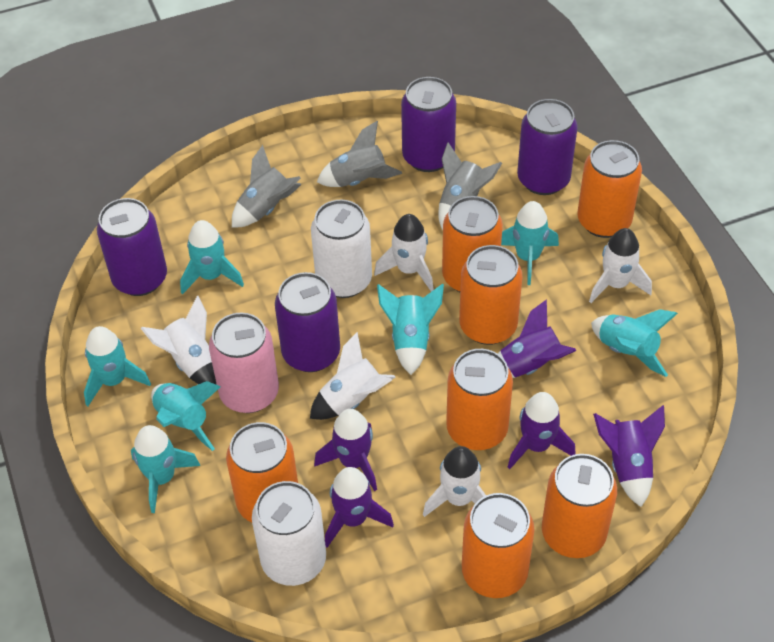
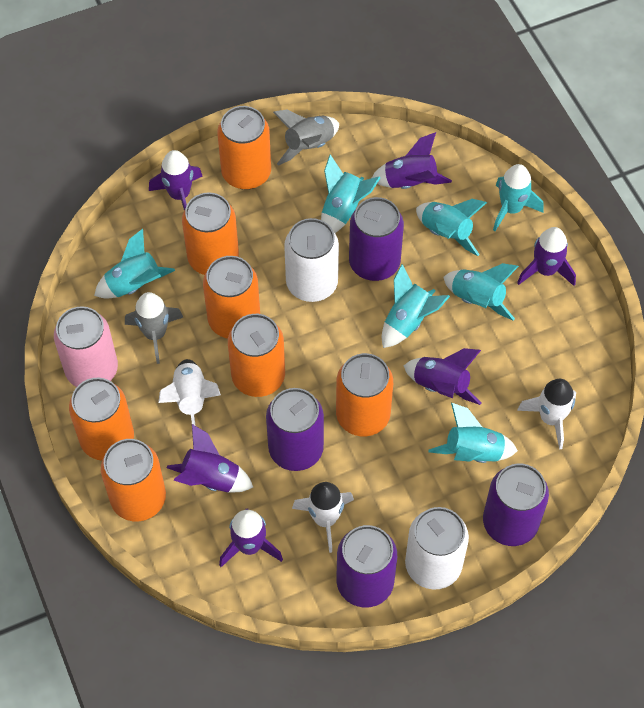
grey rocket: 3 -> 2
purple rocket: 5 -> 6
white rocket: 5 -> 3

